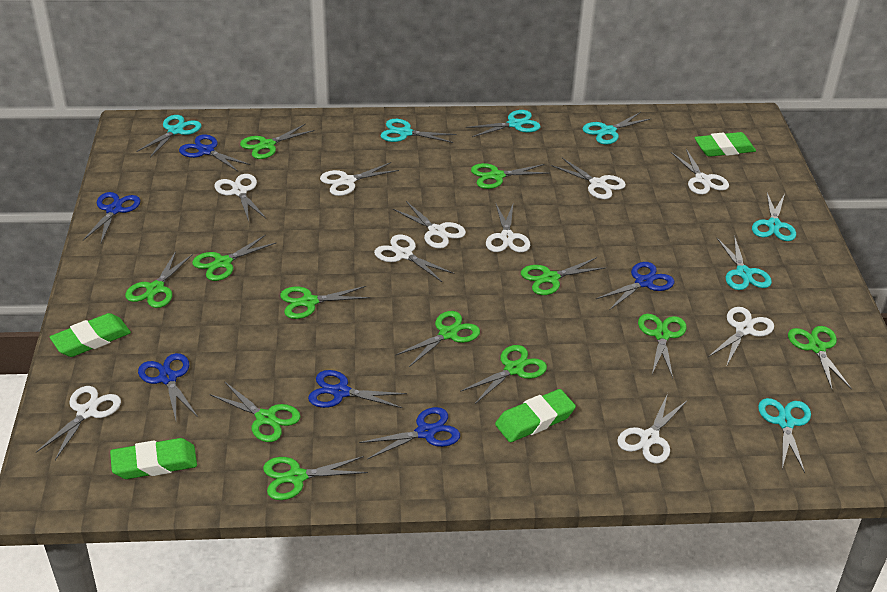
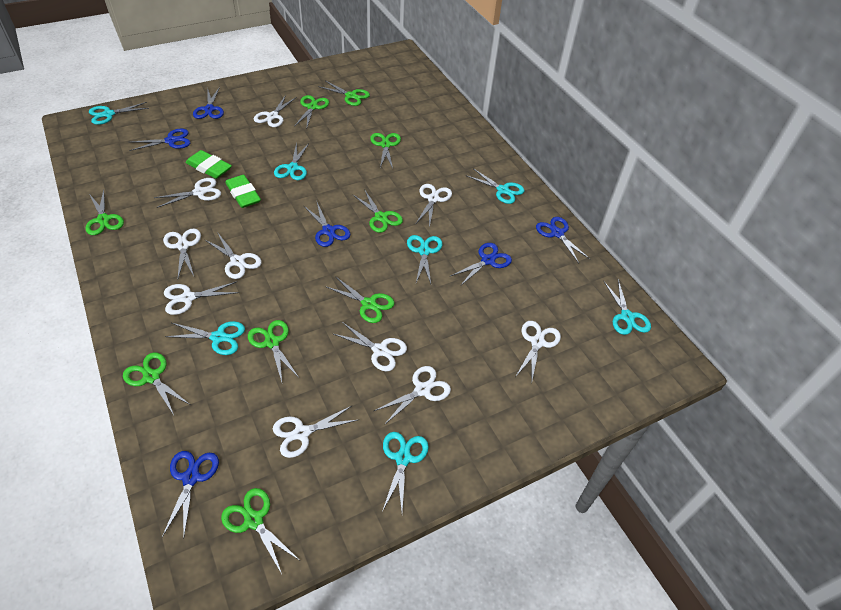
green eraser: 4 -> 2
green scissors: 12 -> 9

